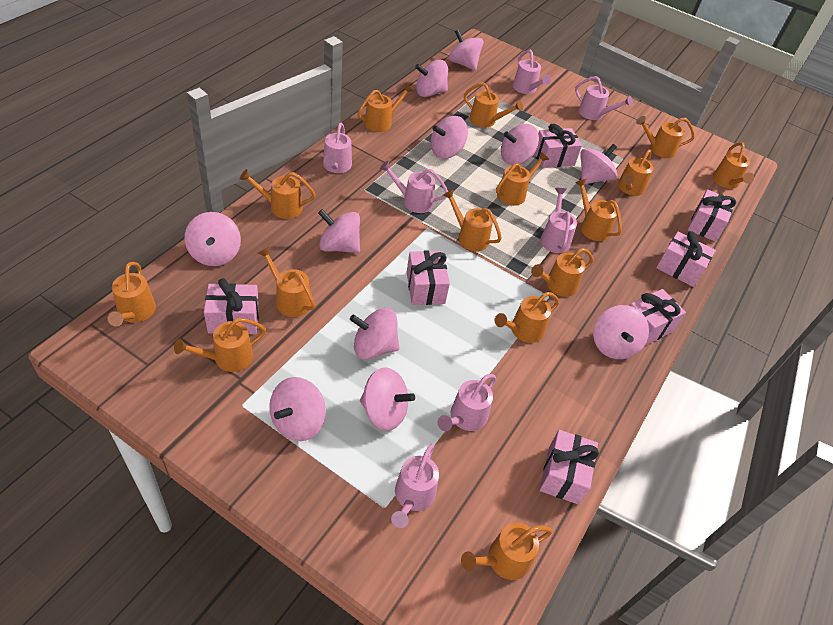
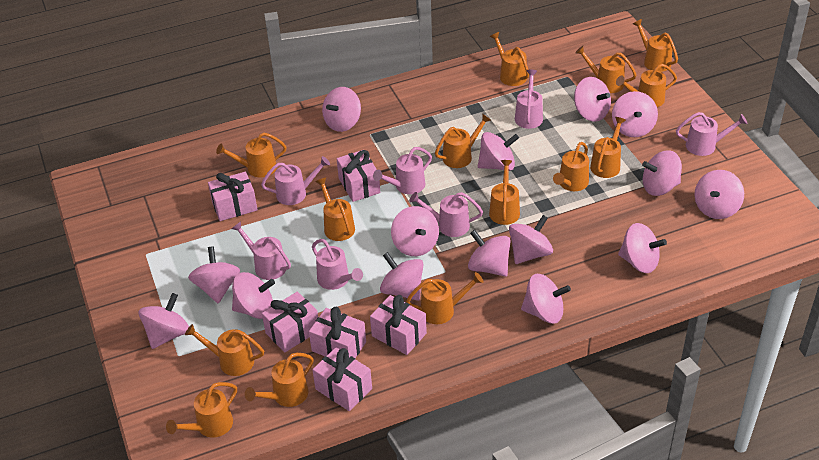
orange watering can: 15 -> 14
pink gift: 7 -> 6
pink spinning top: 11 -> 15

